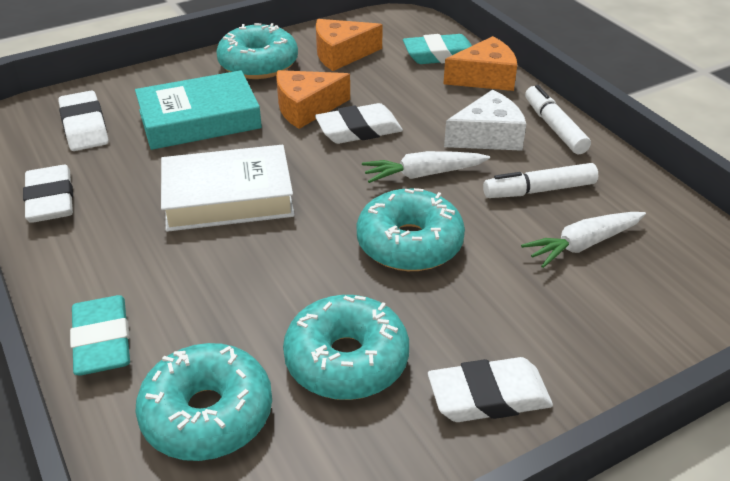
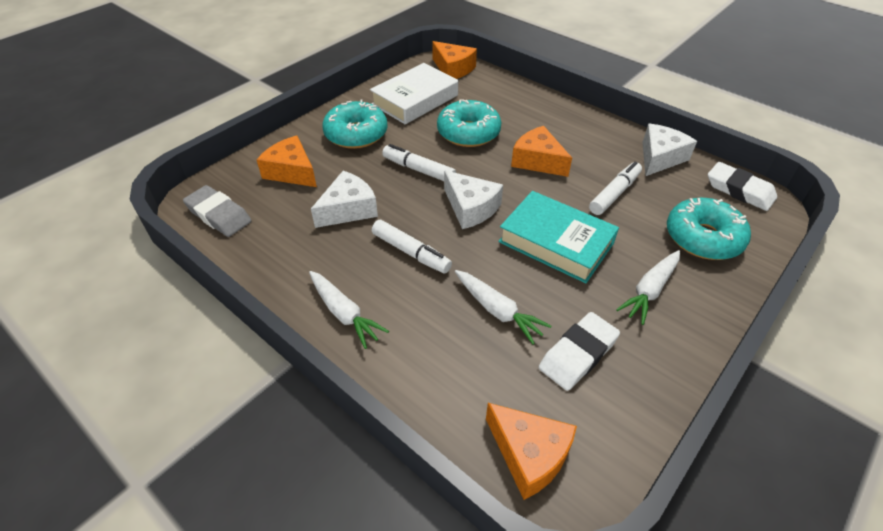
grey eraser: 0 -> 1
orange cheese: 3 -> 4
turquoise donut: 4 -> 3
turquoise eraser: 2 -> 0
white carrot: 2 -> 3
white cheese: 1 -> 3
white eraser: 4 -> 2
white marker: 2 -> 3

